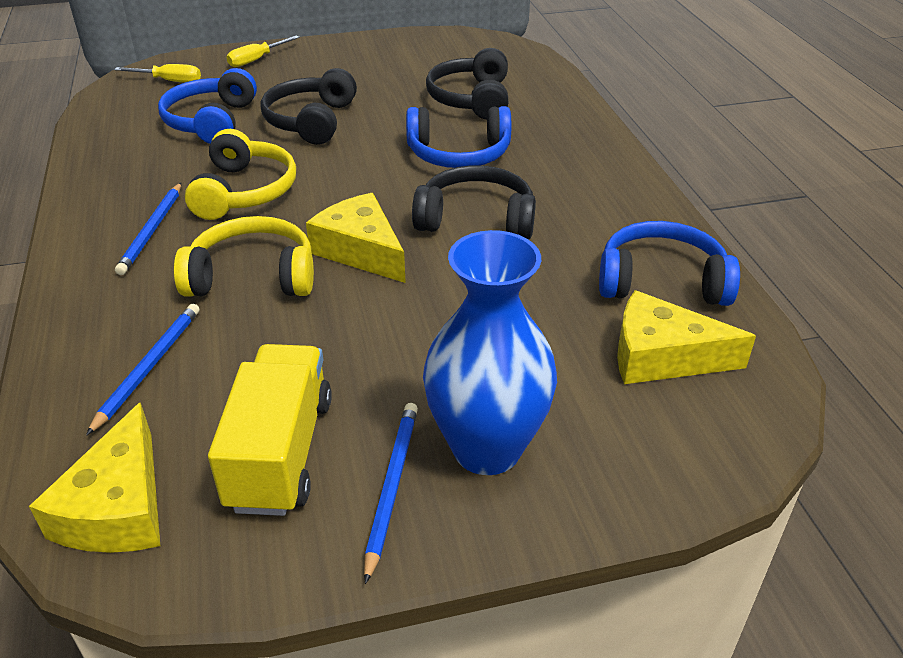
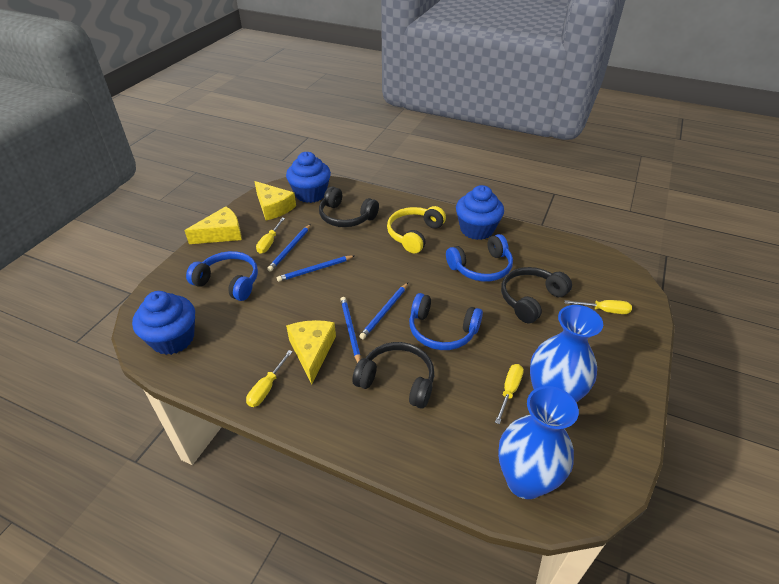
blue cupcake: 0 -> 3
blue pencil: 3 -> 4
blue vase: 1 -> 2
yellow headphones: 2 -> 1
yellow screwdriver: 2 -> 4
yellow truck: 1 -> 0

